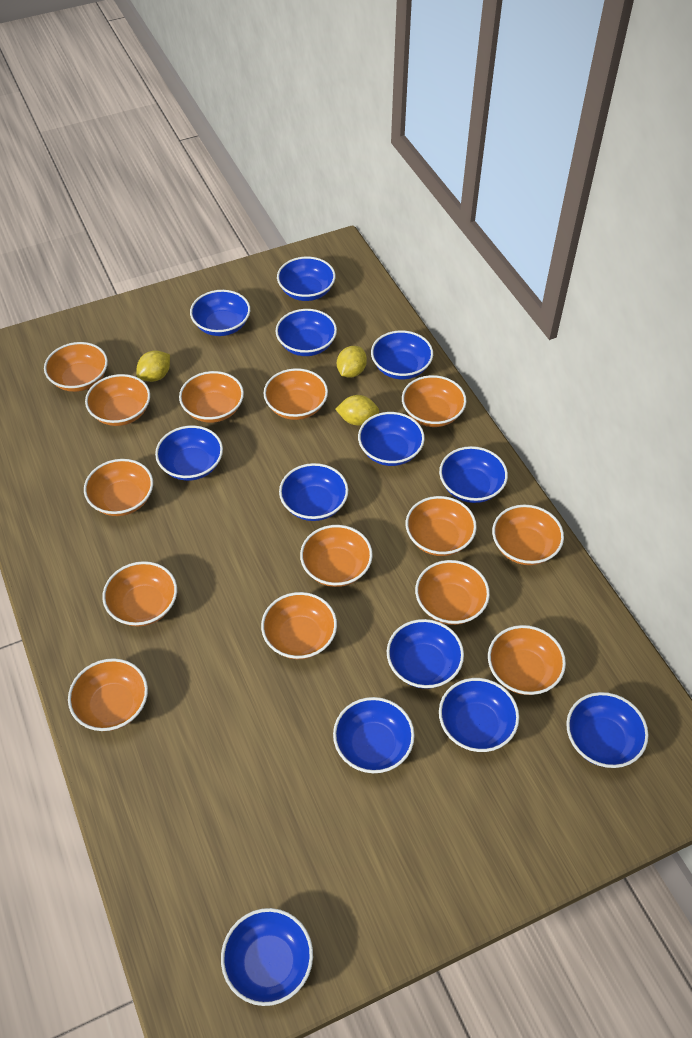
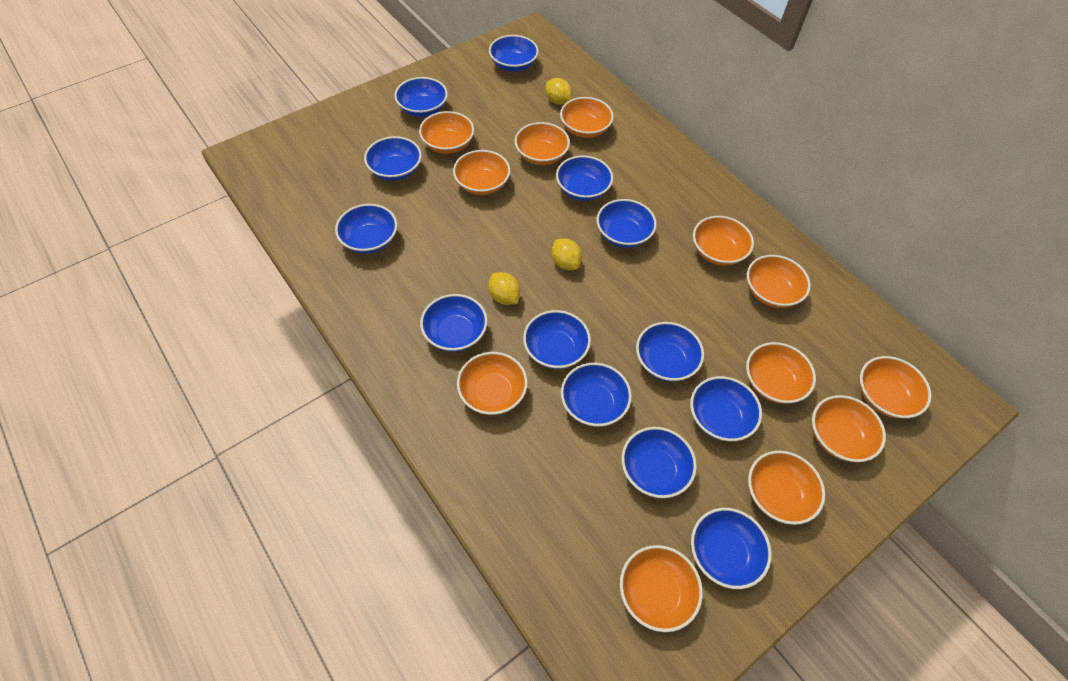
orange bowl: 14 -> 12

